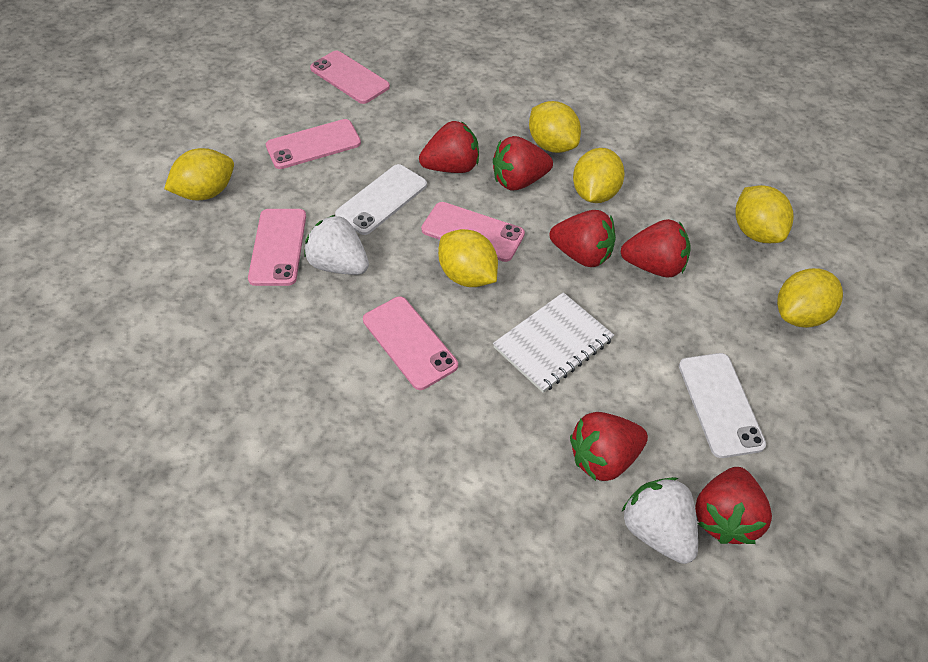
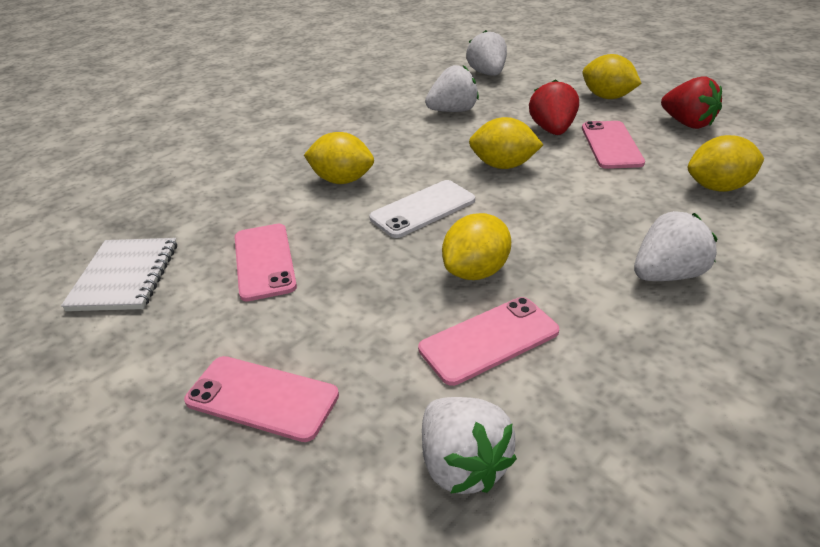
pink phone: 5 -> 4
red strawberry: 6 -> 2
white phone: 2 -> 1
white strawberry: 2 -> 4
yellow lemon: 6 -> 5

